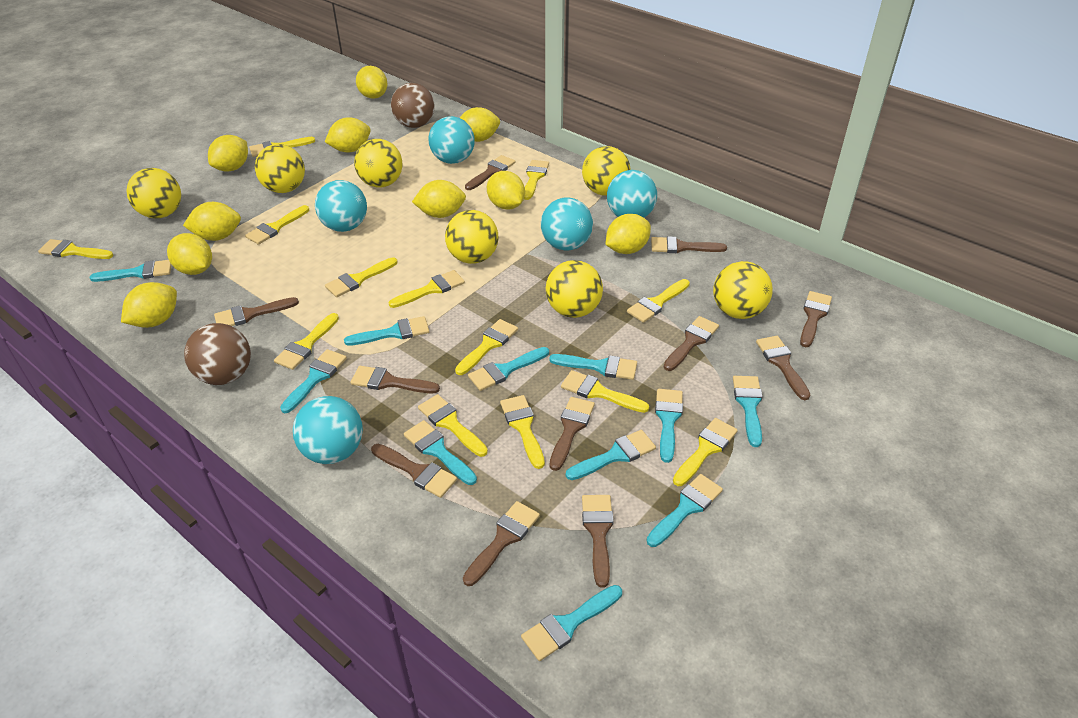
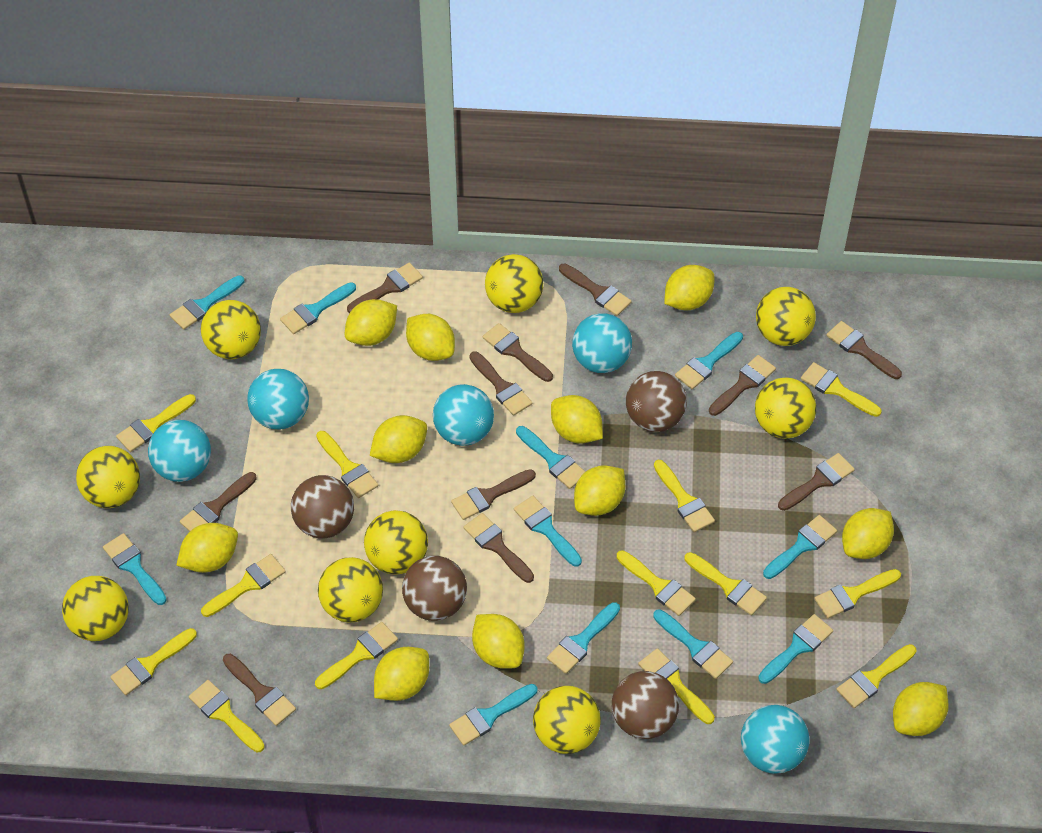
brown ball: 2 -> 4
yellow ball: 7 -> 9
yellow lemon: 10 -> 11

